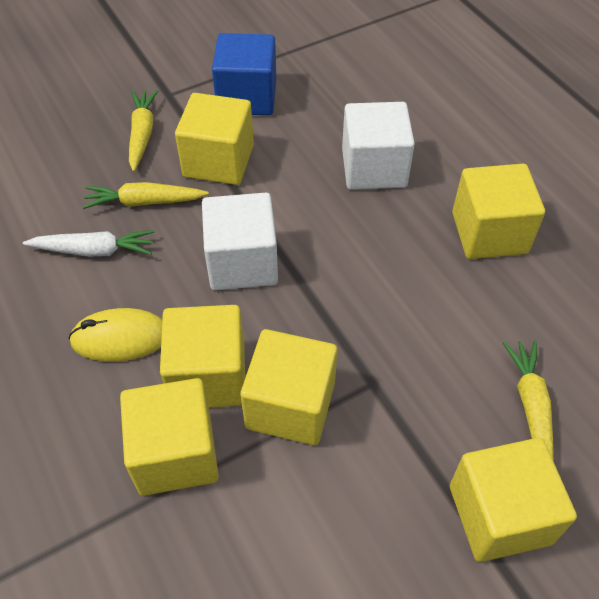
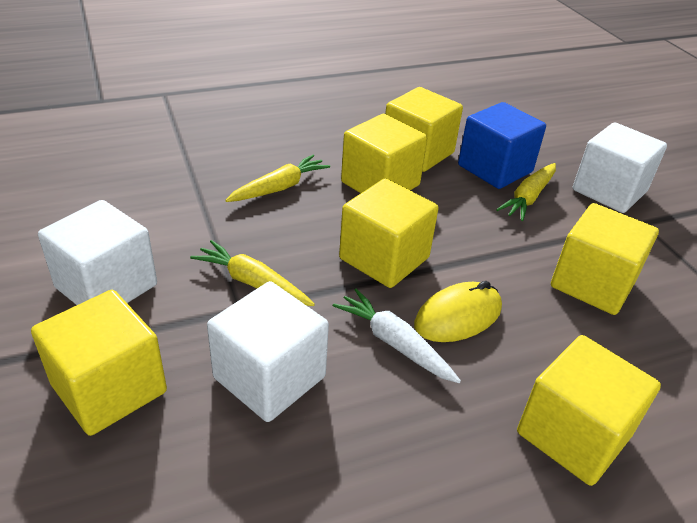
white cube: 2 -> 3

